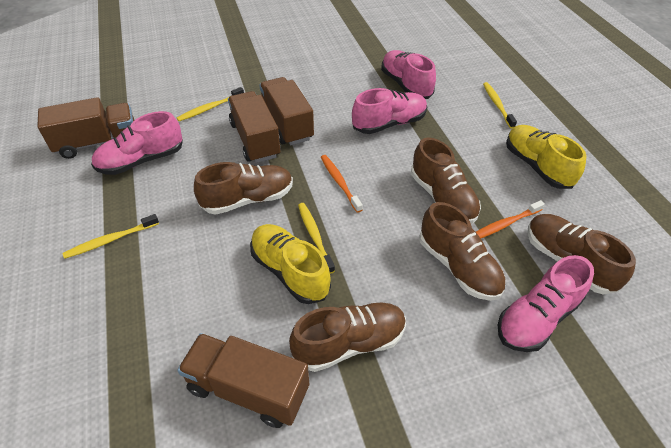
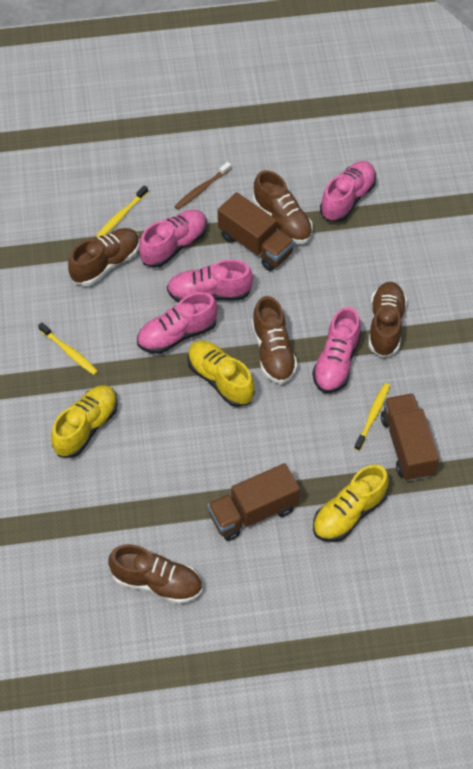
brown toothbrush: 0 -> 1
brown truck: 4 -> 3
orange toothbrush: 2 -> 0
pink shoe: 4 -> 5
yellow shoe: 2 -> 3
yellow toothbrush: 4 -> 3

